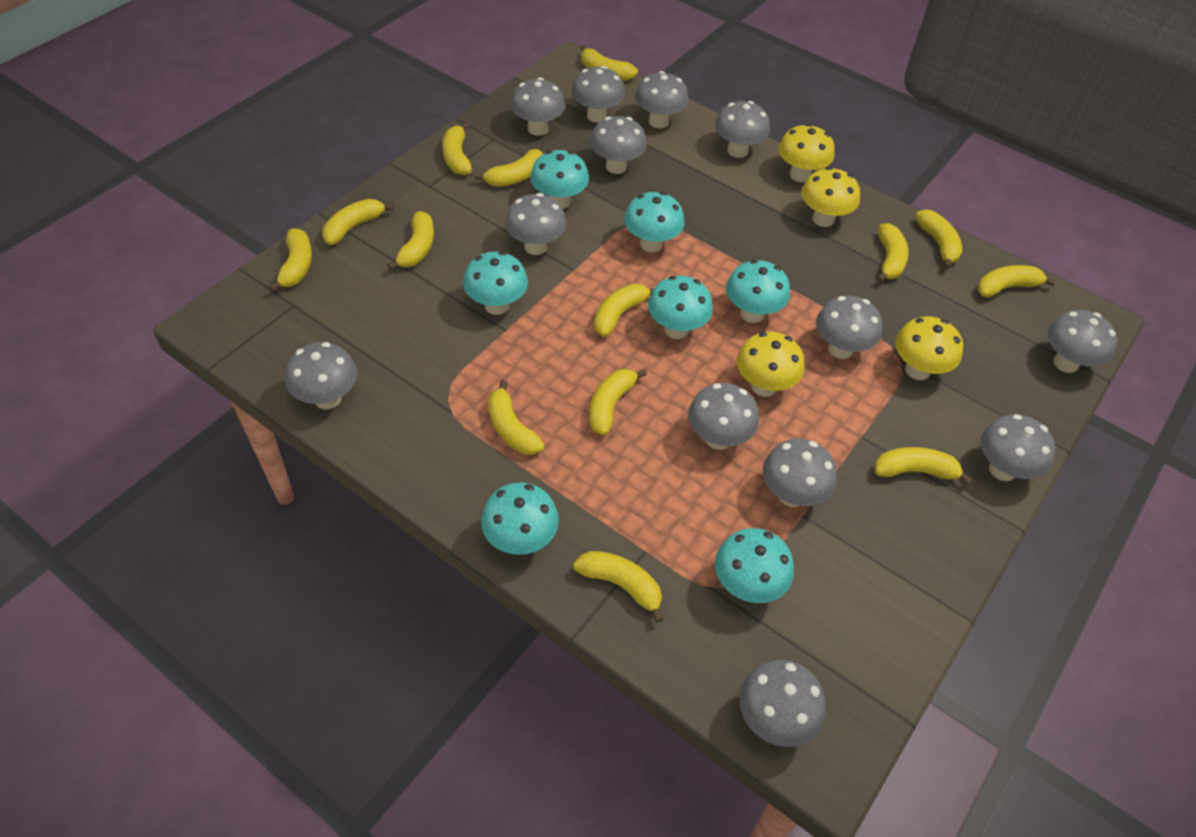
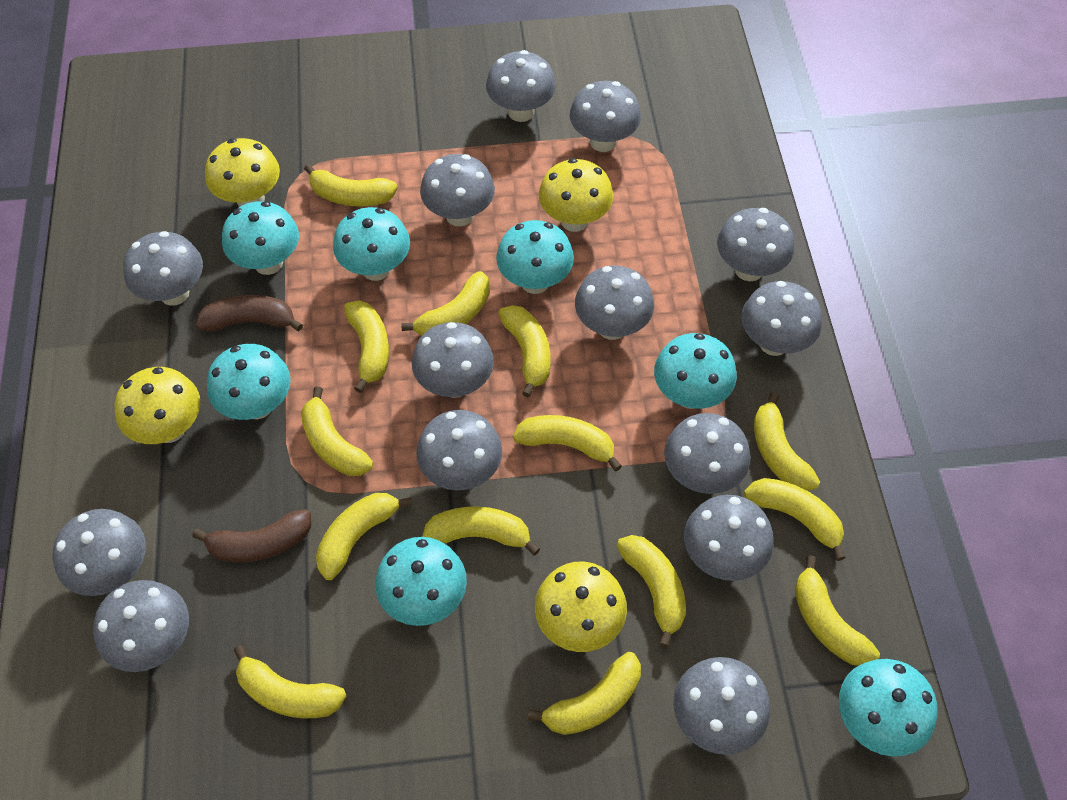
brown banana: 0 -> 2
grey mushroom: 13 -> 14

